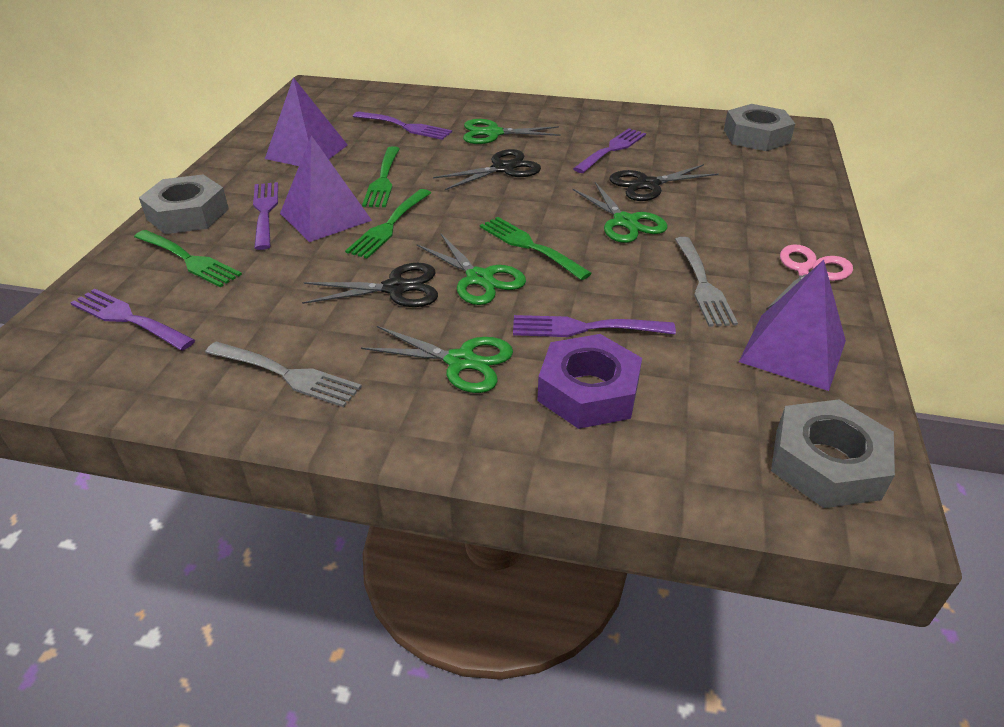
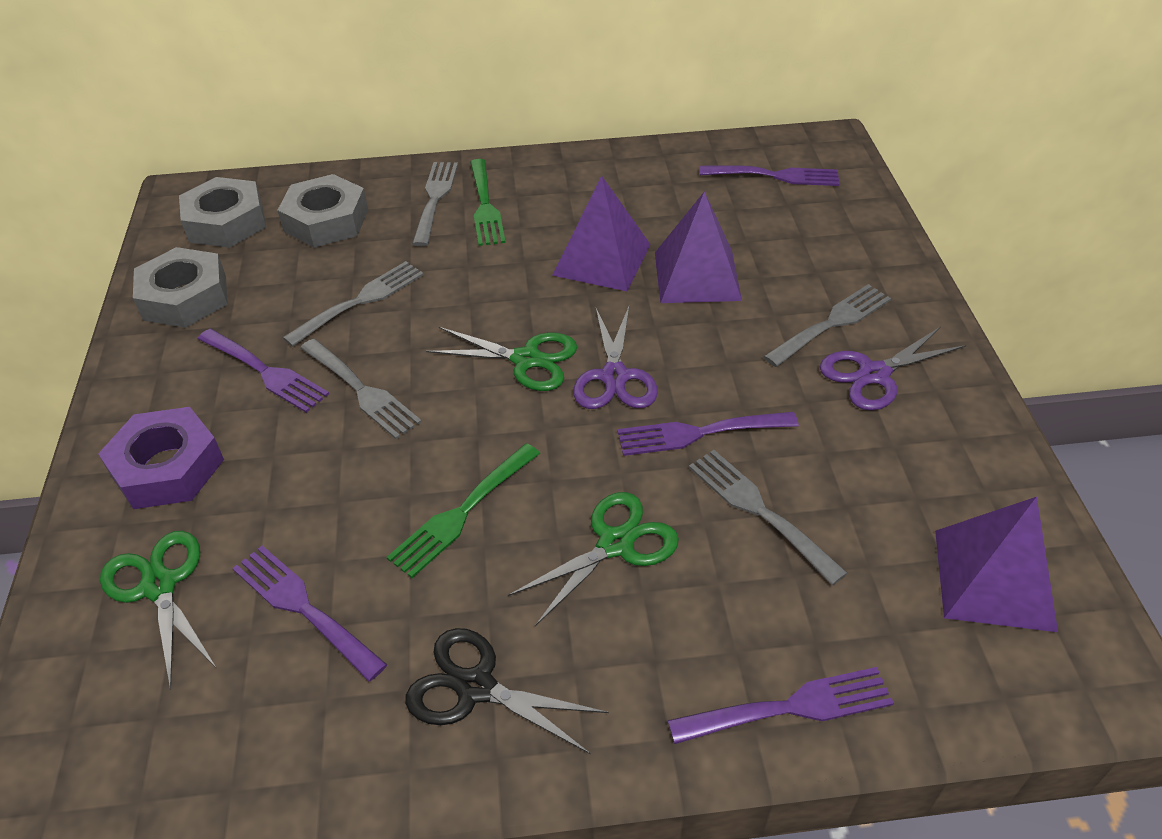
black scissors: 3 -> 1
green fork: 4 -> 2
green scissors: 4 -> 3
grey fork: 2 -> 5
pink scissors: 1 -> 0
purple scissors: 0 -> 2

